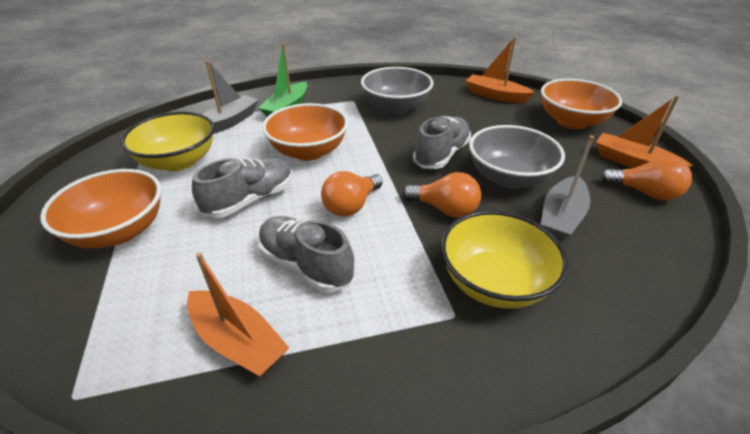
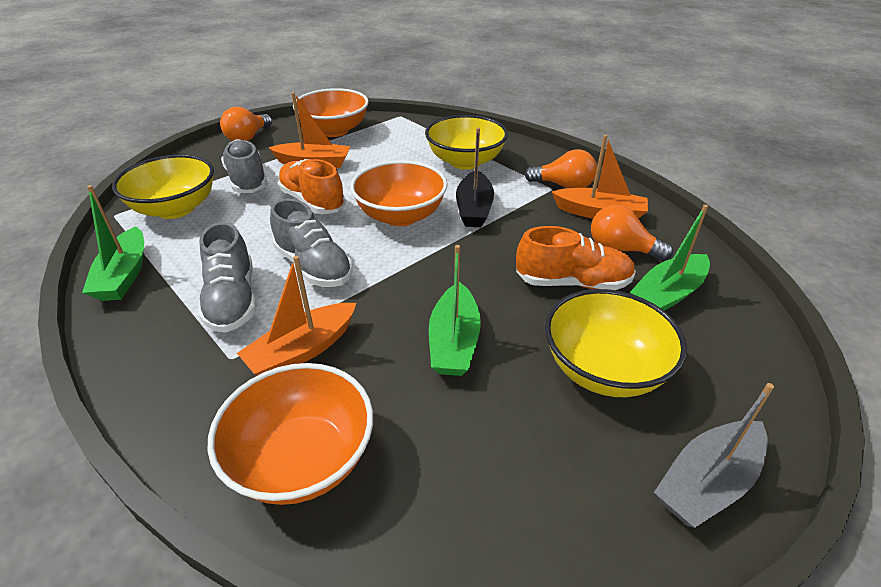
black boat: 0 -> 1
green boat: 1 -> 3
grey boat: 2 -> 1
grey bowl: 2 -> 0
orange shoe: 0 -> 2
yellow bowl: 2 -> 3

